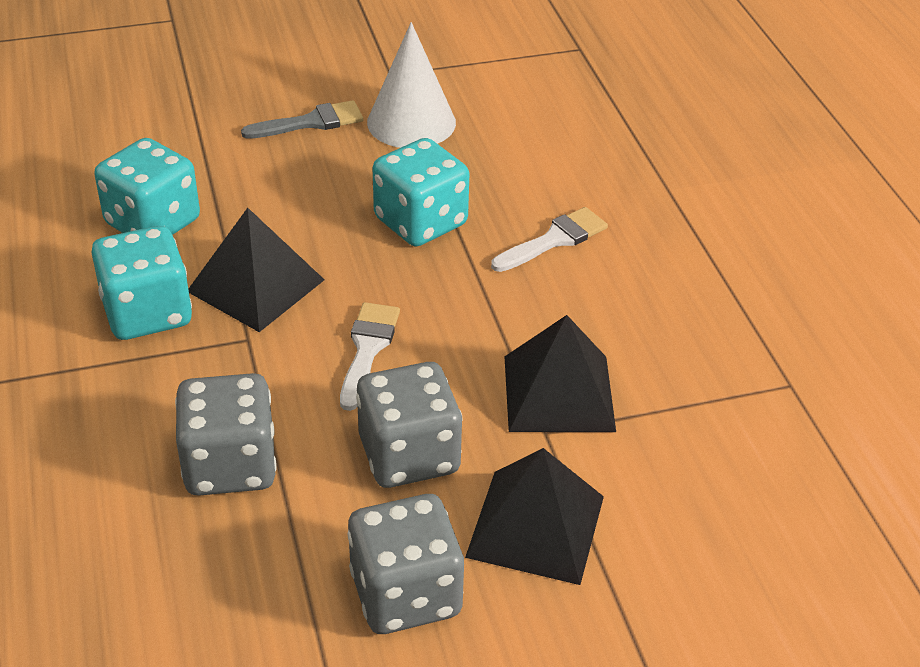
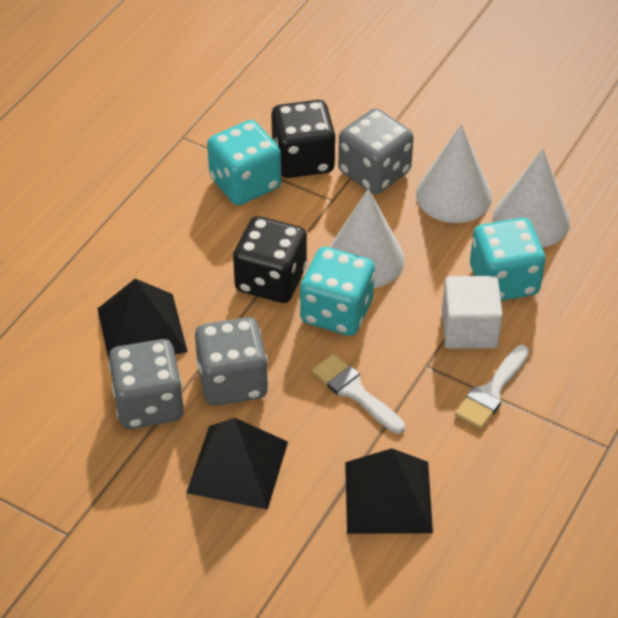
black dice: 0 -> 2
grey brush: 1 -> 0
white cone: 1 -> 3
white cube: 0 -> 1

